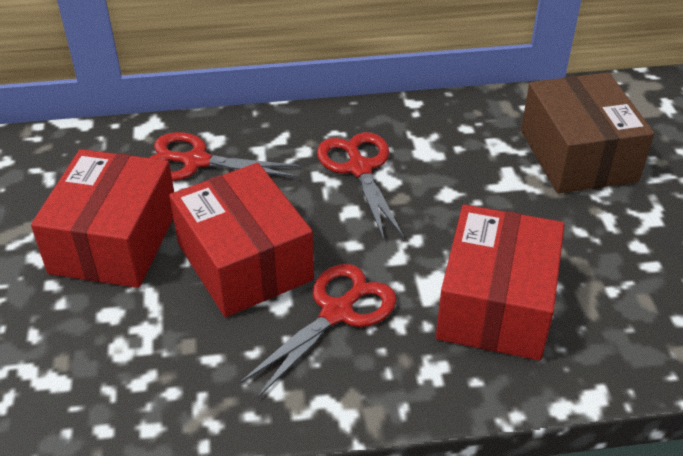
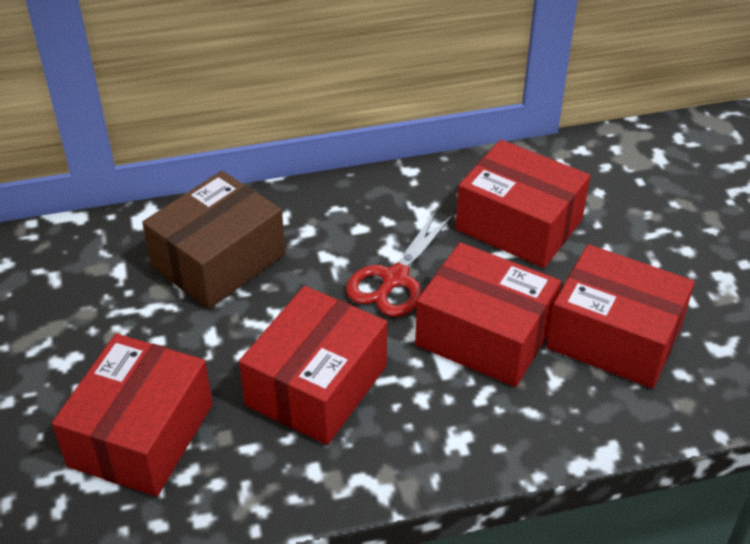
red box: 3 -> 5
red scissors: 3 -> 1

